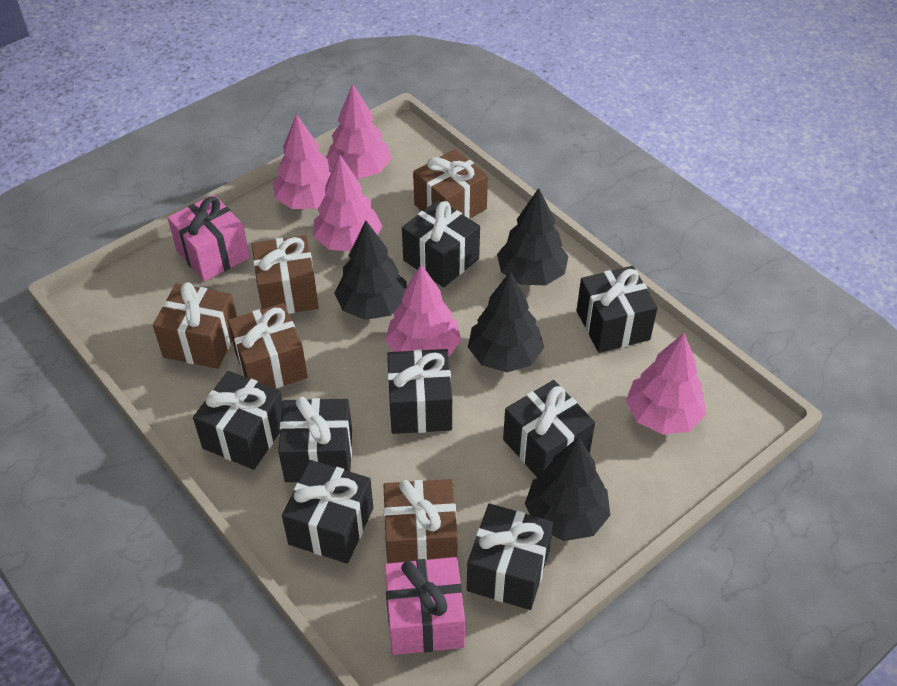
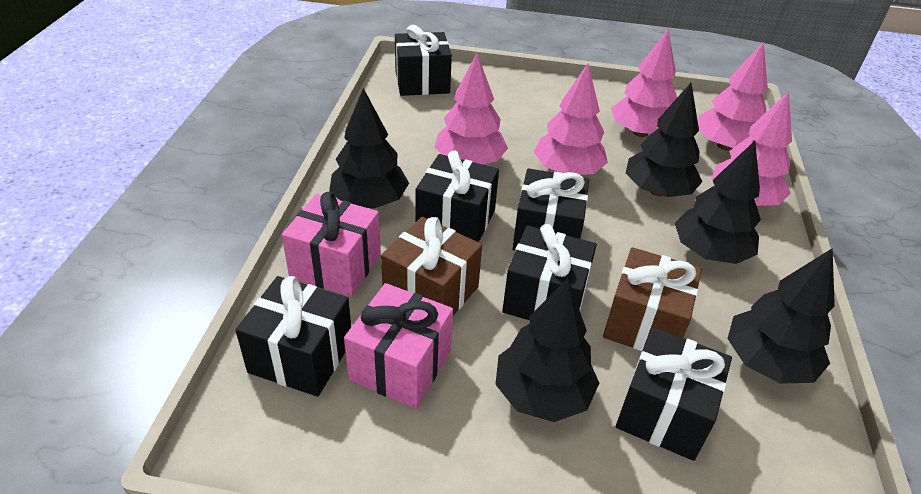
black gift: 8 -> 6
black tree: 4 -> 5
brown gift: 5 -> 2

